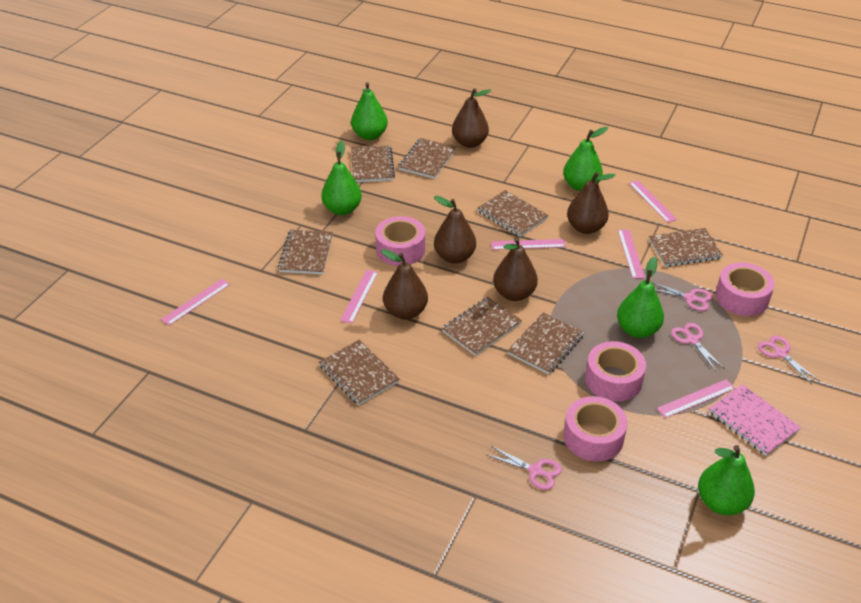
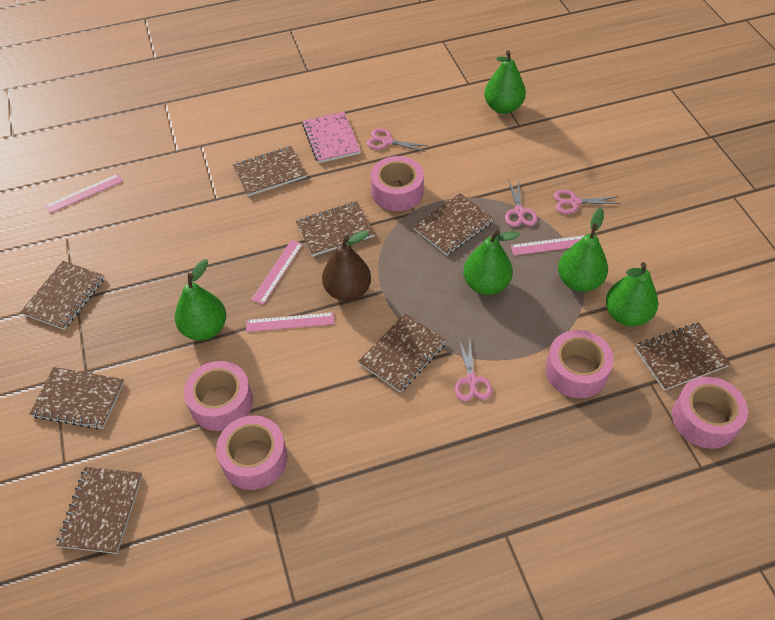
brown pear: 5 -> 1
pink ruler: 6 -> 4
pink tape: 4 -> 5

